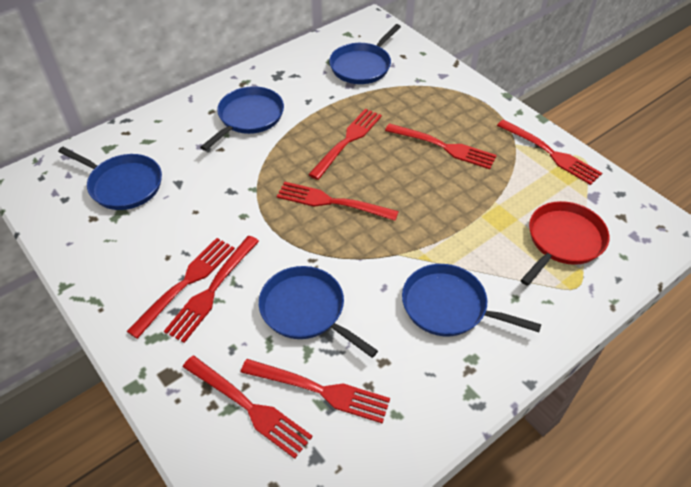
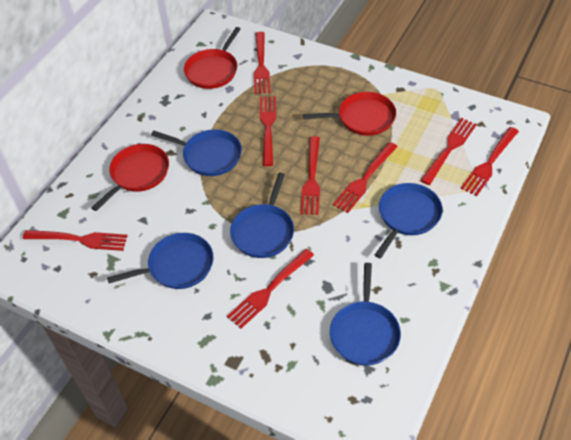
red pan: 1 -> 3

